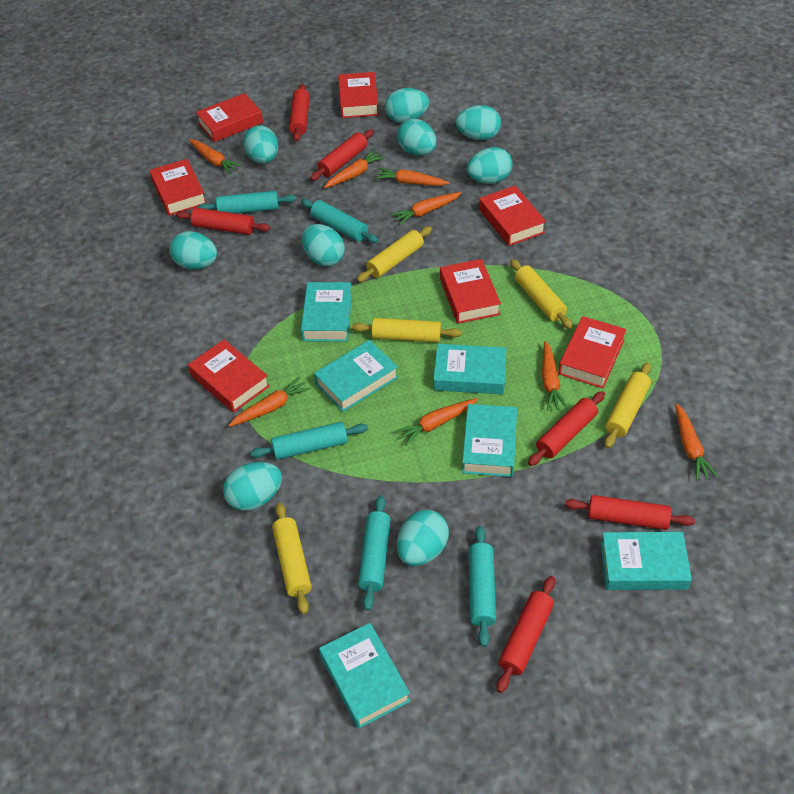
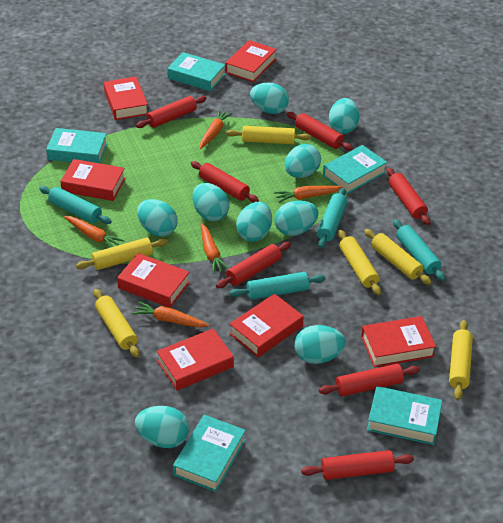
orange carrot: 8 -> 5
red rolling pin: 6 -> 7
turquoise book: 6 -> 5
turquoise rolling pin: 5 -> 4
yellow rolling pin: 5 -> 6

